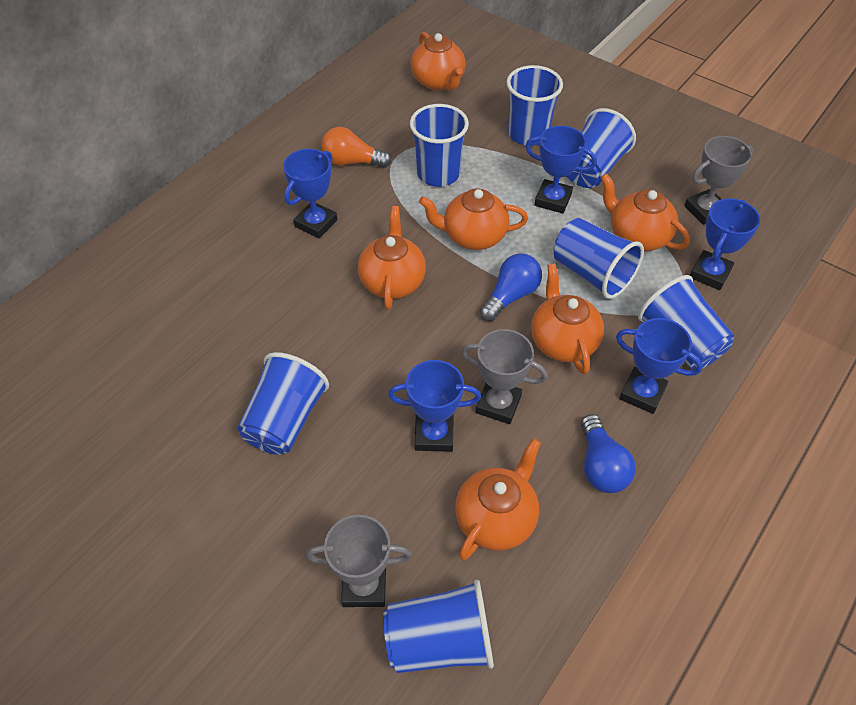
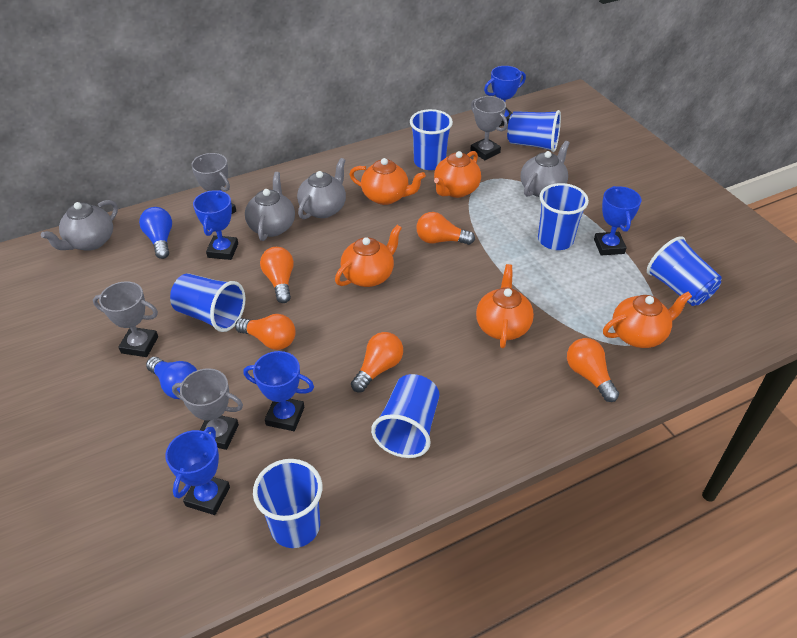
grey teapot: 0 -> 4
grey trophy: 3 -> 4
orange light bulb: 1 -> 5
orange teapot: 6 -> 5

